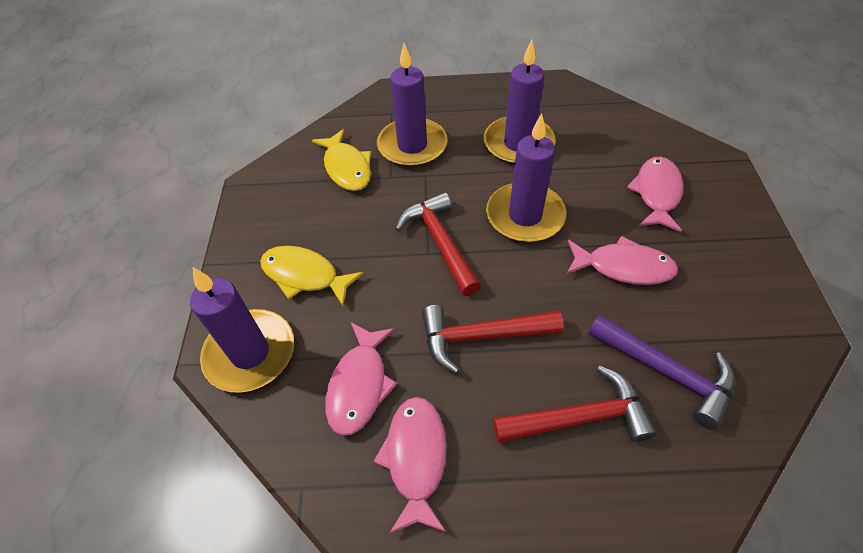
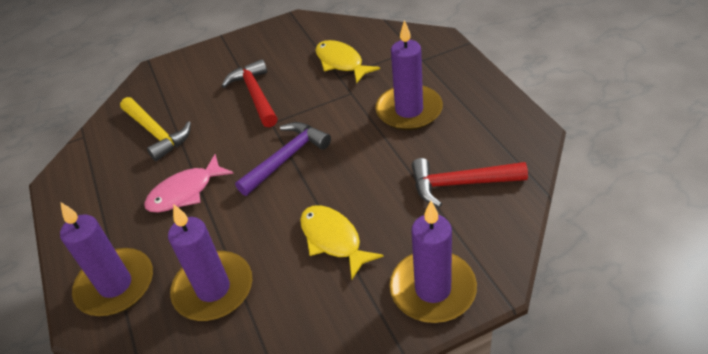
pink fish: 4 -> 1
red hammer: 3 -> 2
yellow hammer: 0 -> 1

